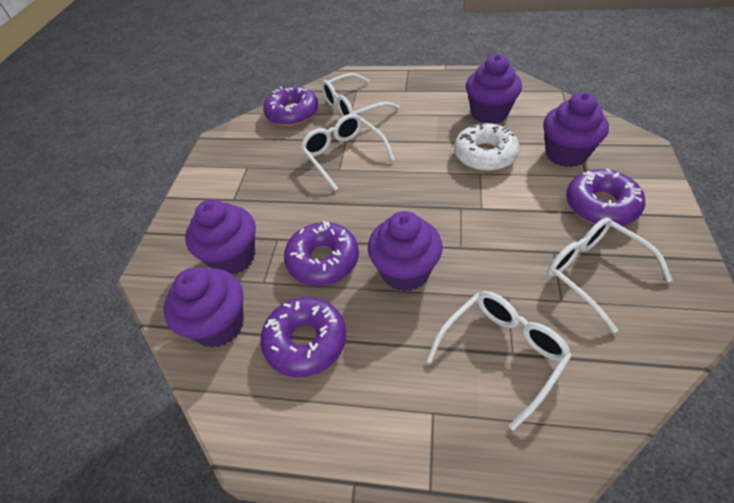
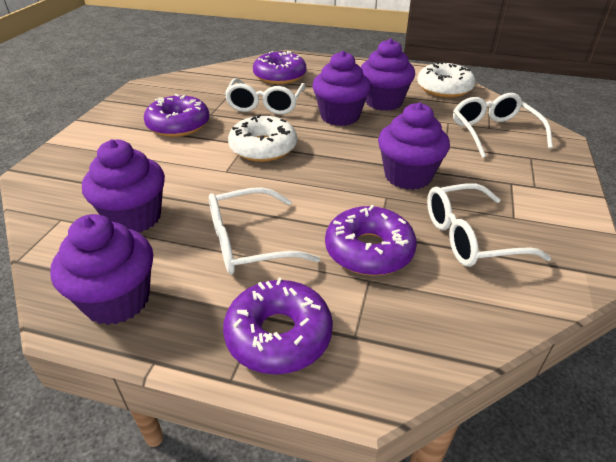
white donut: 1 -> 2

